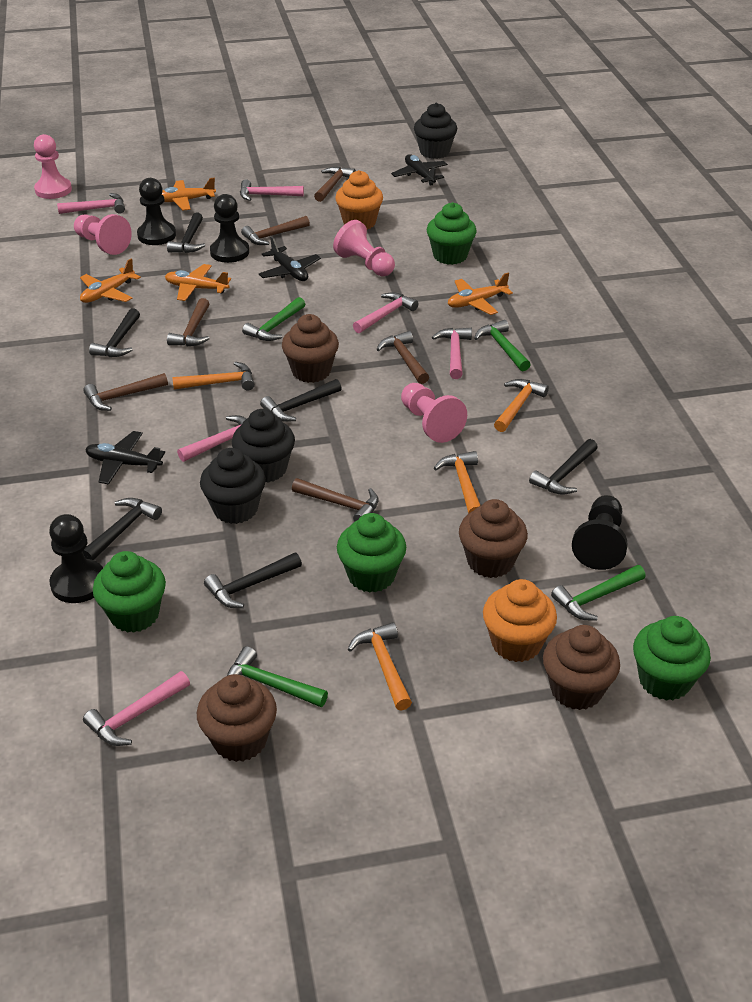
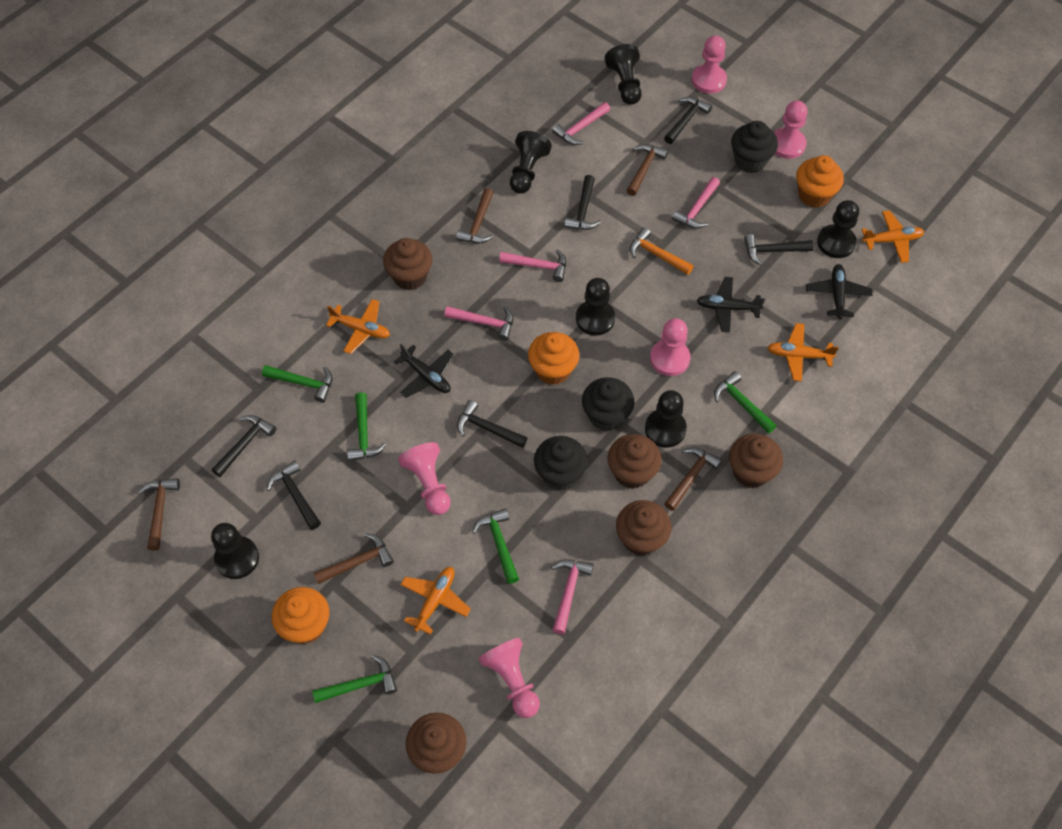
black pawn: 4 -> 6
brown cupcake: 4 -> 5
brown hammer: 6 -> 5
green cupcake: 4 -> 0
green hammer: 4 -> 5
orange cupcake: 2 -> 3
orange hammer: 4 -> 1
pink hammer: 6 -> 5
pink pawn: 4 -> 5

